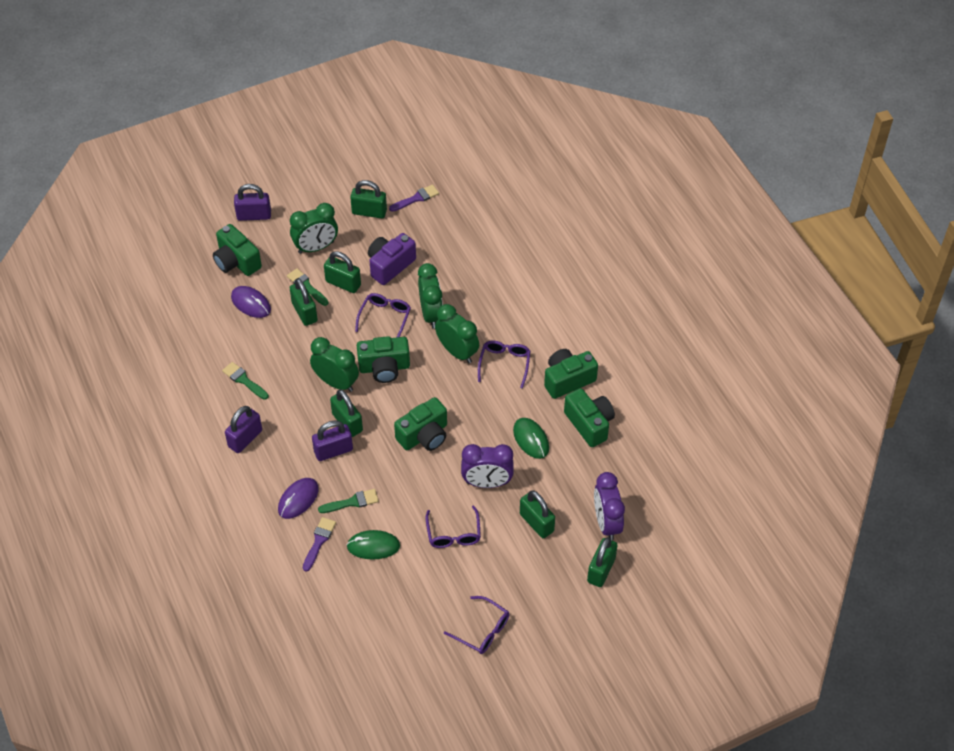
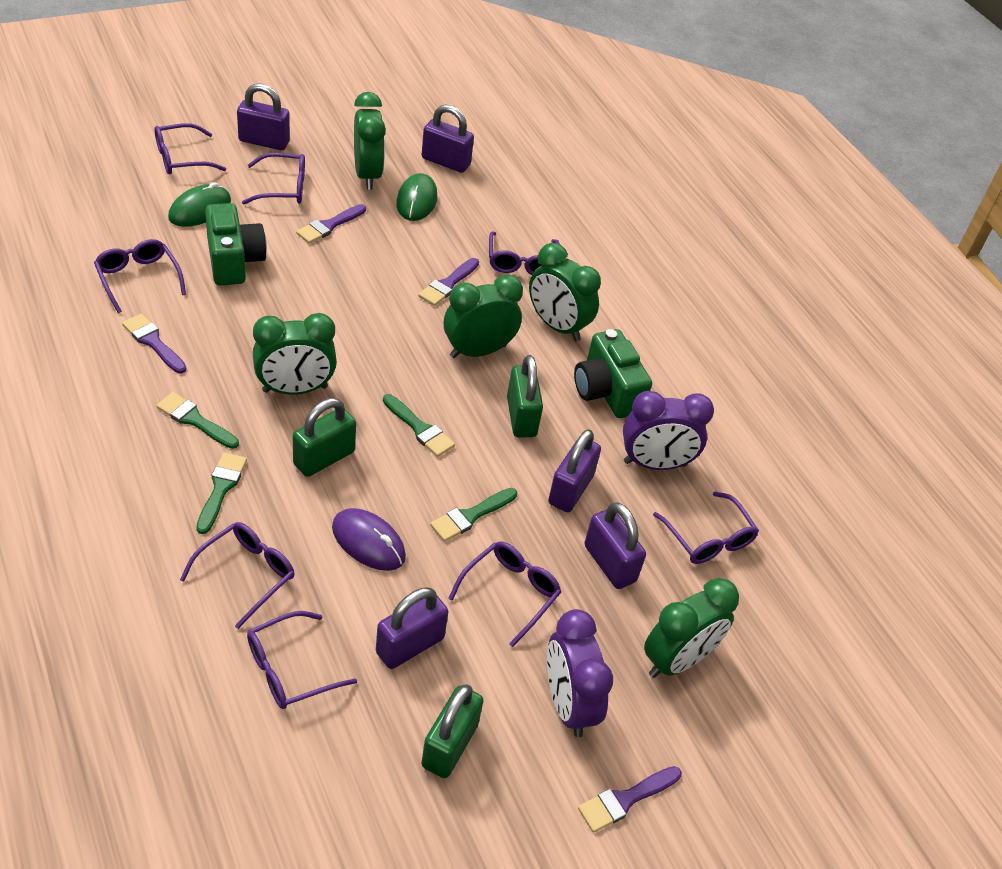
green brush: 3 -> 4
green camera: 5 -> 2
green clock: 4 -> 5
green padlock: 6 -> 3
purple brush: 2 -> 4
purple camera: 1 -> 0
purple glasses: 4 -> 8
purple mouse: 2 -> 1
purple padlock: 3 -> 5

